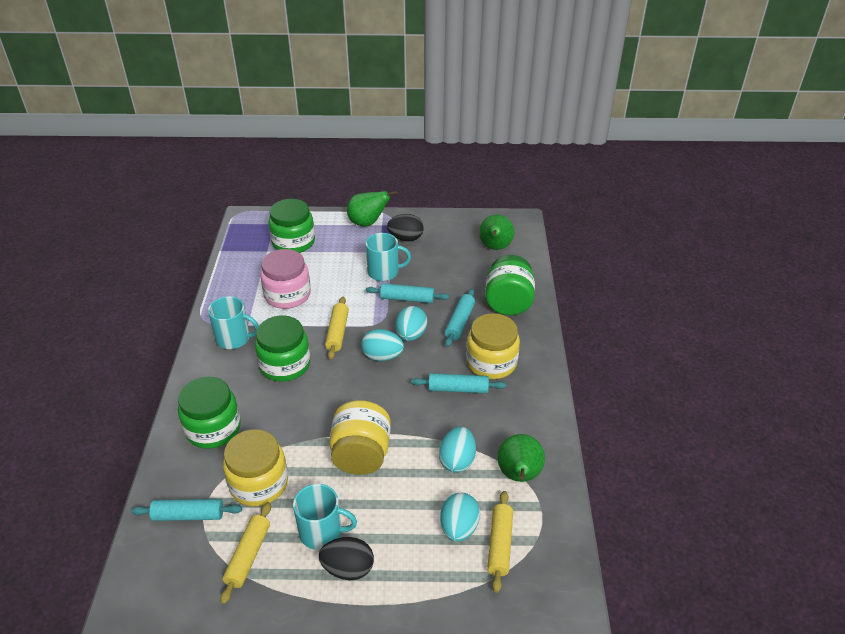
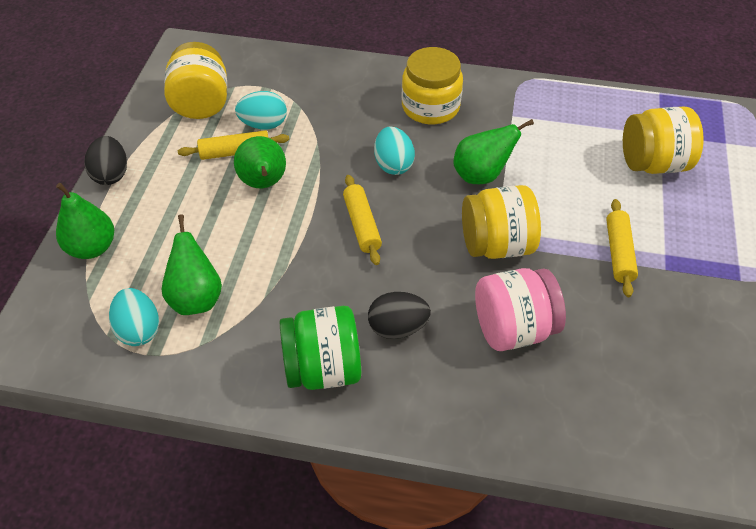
green jar: 4 -> 1
green pear: 3 -> 4
turquoise egg: 4 -> 3
turquoise mug: 3 -> 0
turquoise rolling pin: 4 -> 0
yellow jar: 3 -> 4

